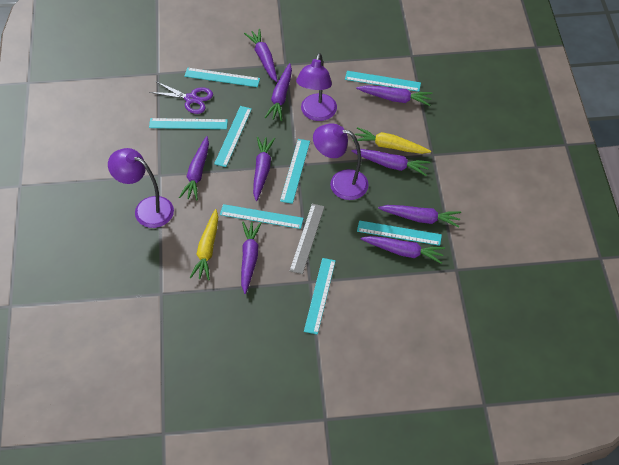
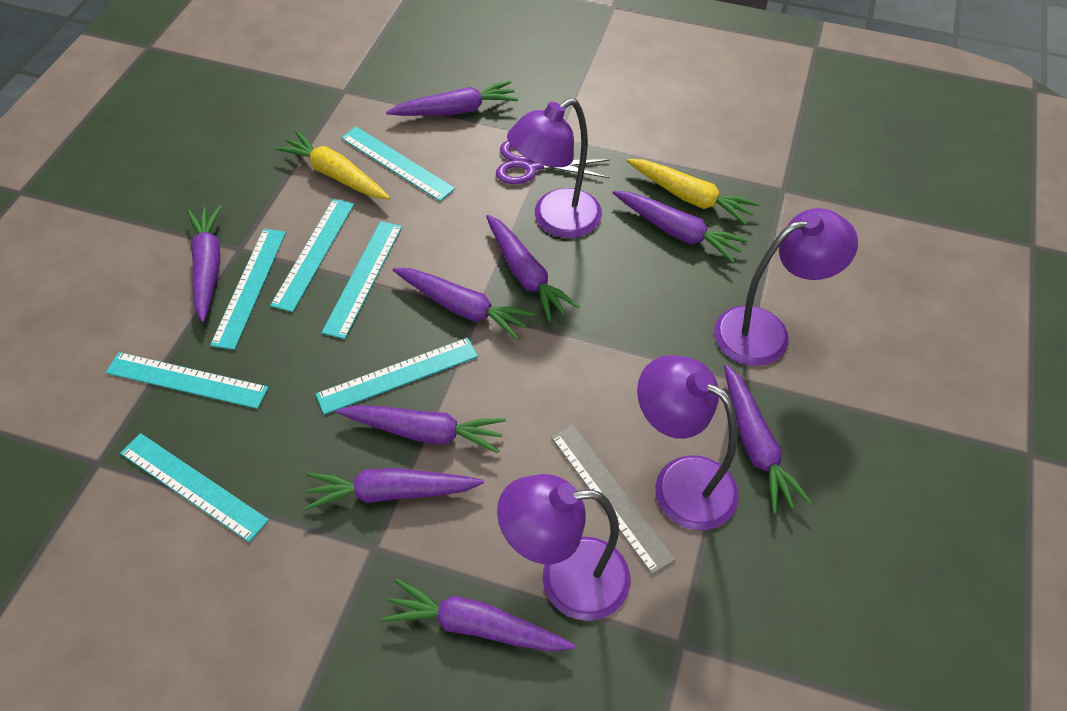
purple lamp: 3 -> 4
turquoise ruler: 8 -> 7

